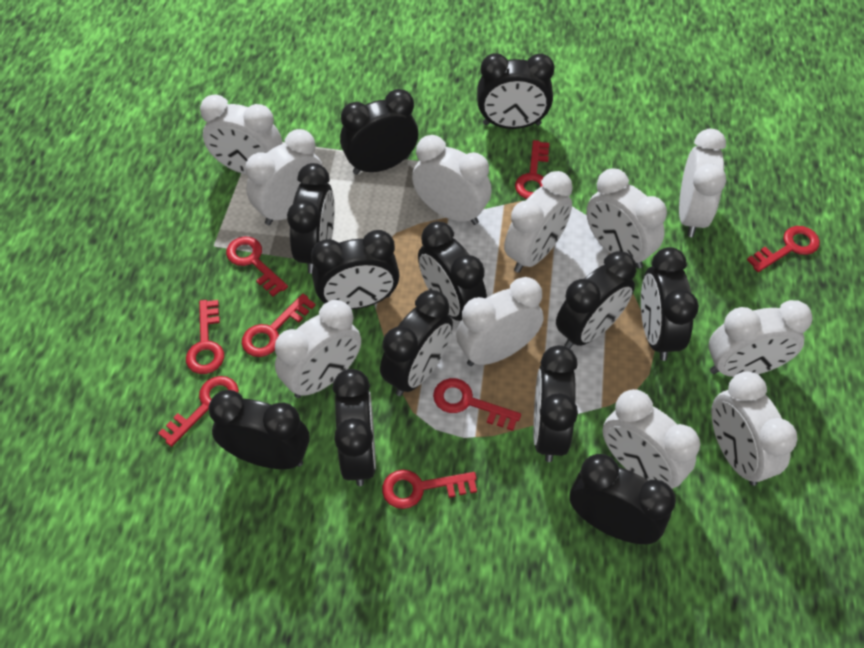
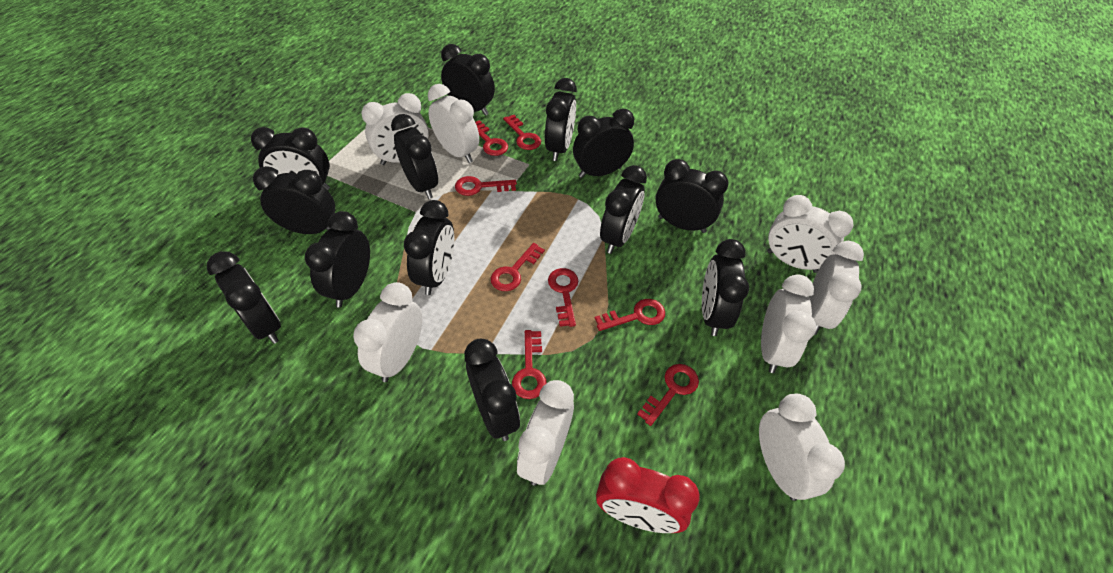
black clock: 12 -> 13
red clock: 0 -> 1
white clock: 11 -> 8

